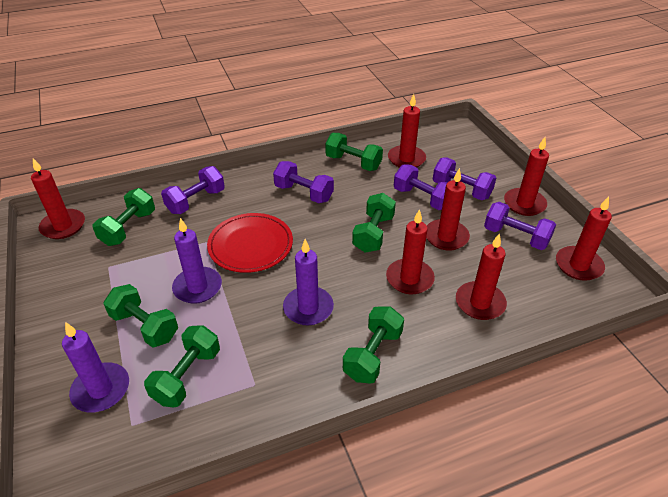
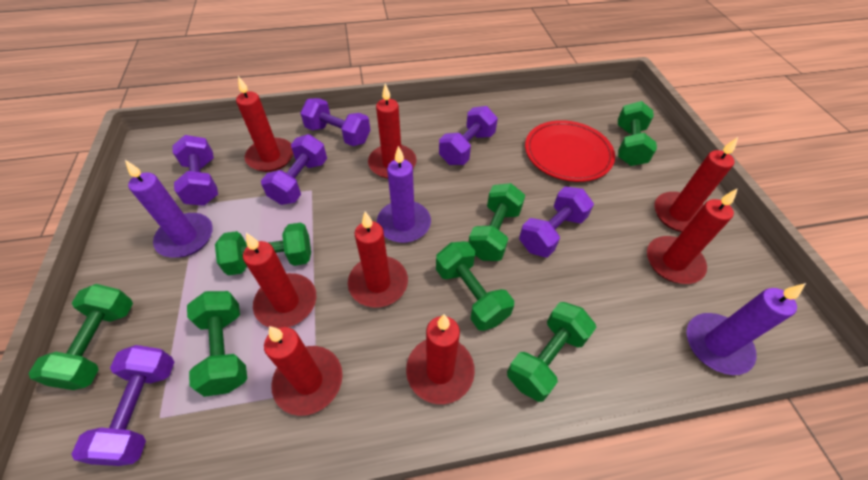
green dumbbell: 6 -> 7
purple dumbbell: 5 -> 6
red candle: 7 -> 8

